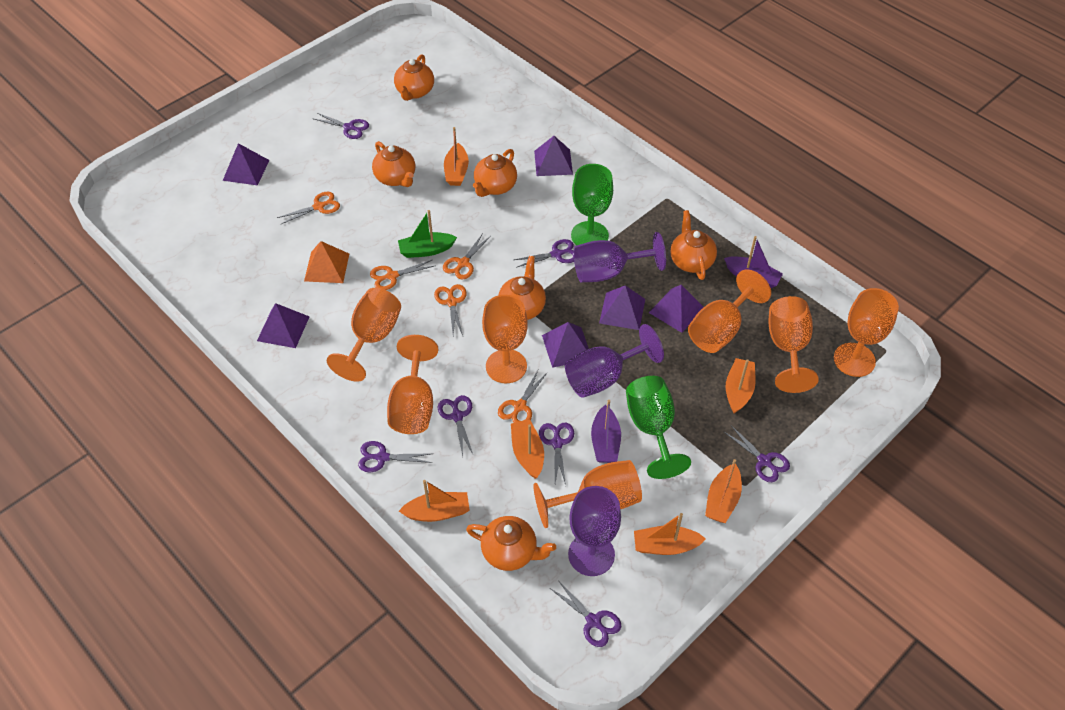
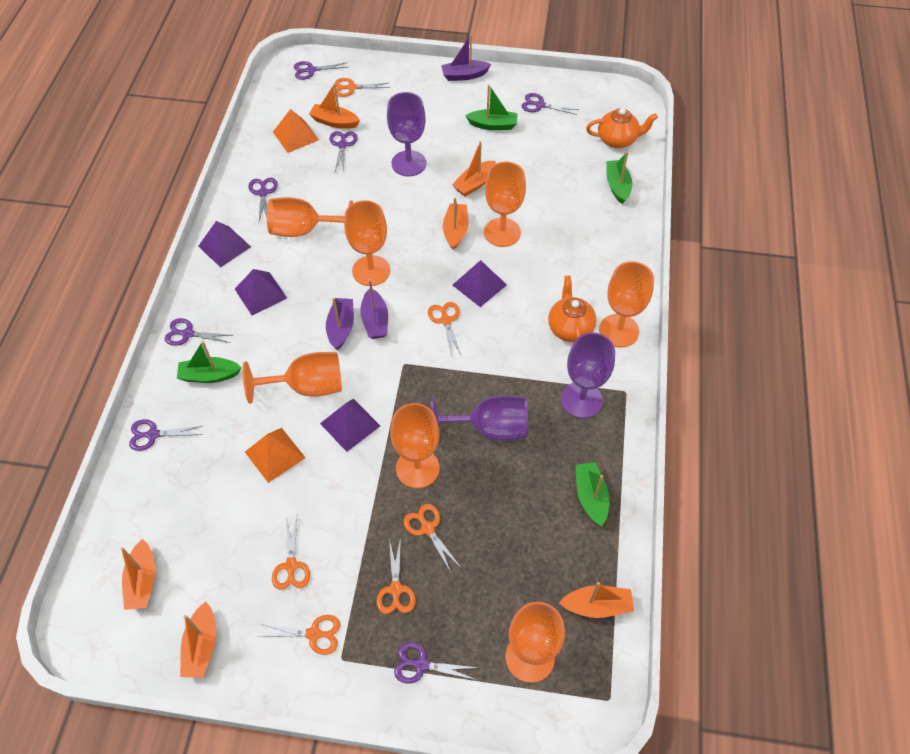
green boat: 1 -> 4
green goblet: 2 -> 0
orange pyramid: 1 -> 2
orange scissors: 5 -> 6
orange teapot: 6 -> 2
purple boat: 2 -> 3
purple pyramid: 6 -> 4

